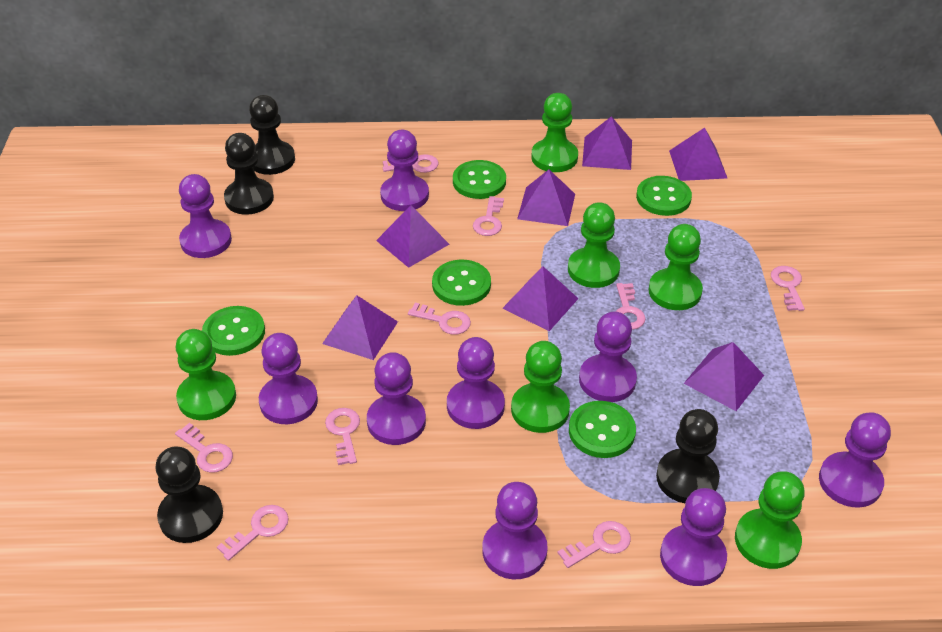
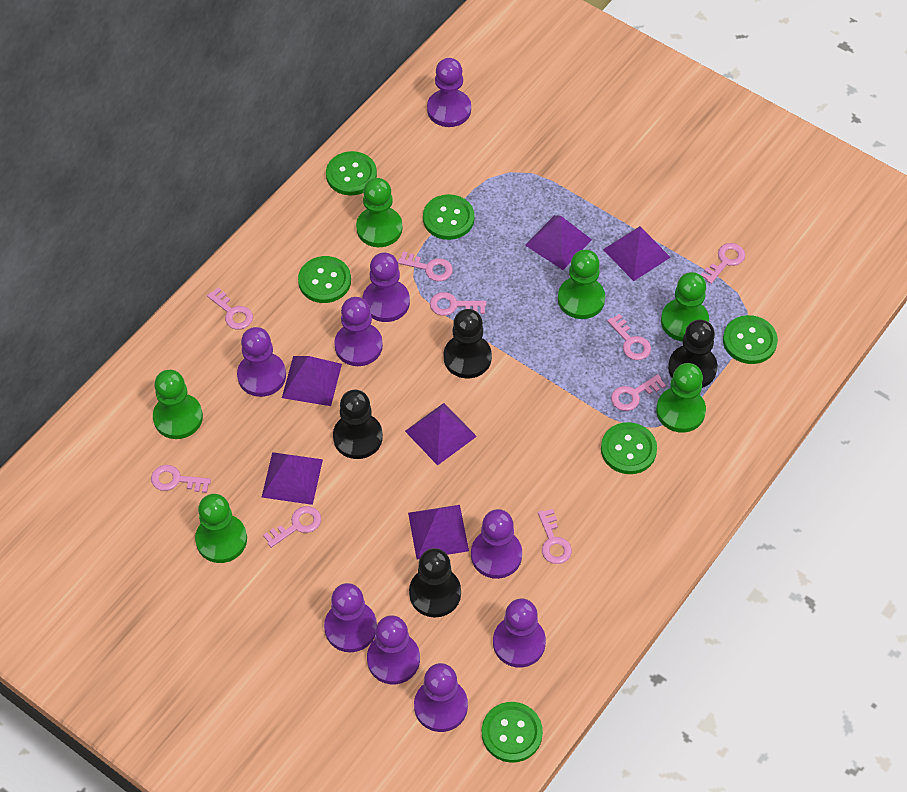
green button: 5 -> 6
purple pyramid: 7 -> 6

